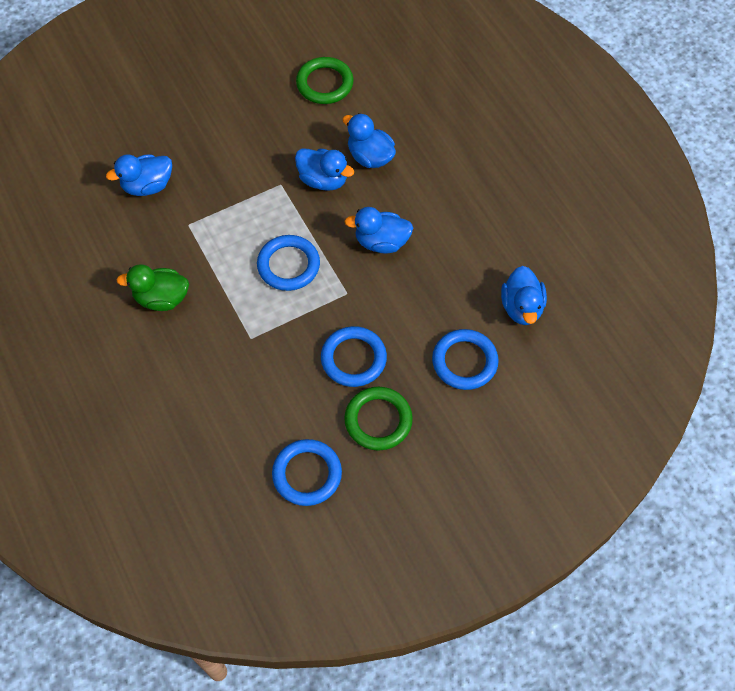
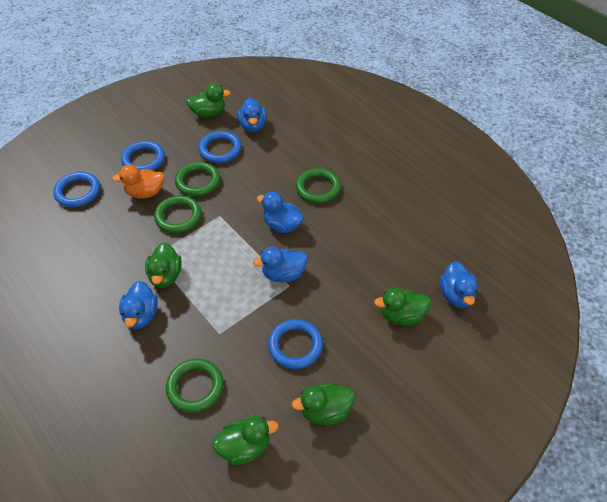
green duck: 1 -> 5
green ring: 2 -> 4
orange duck: 0 -> 1

